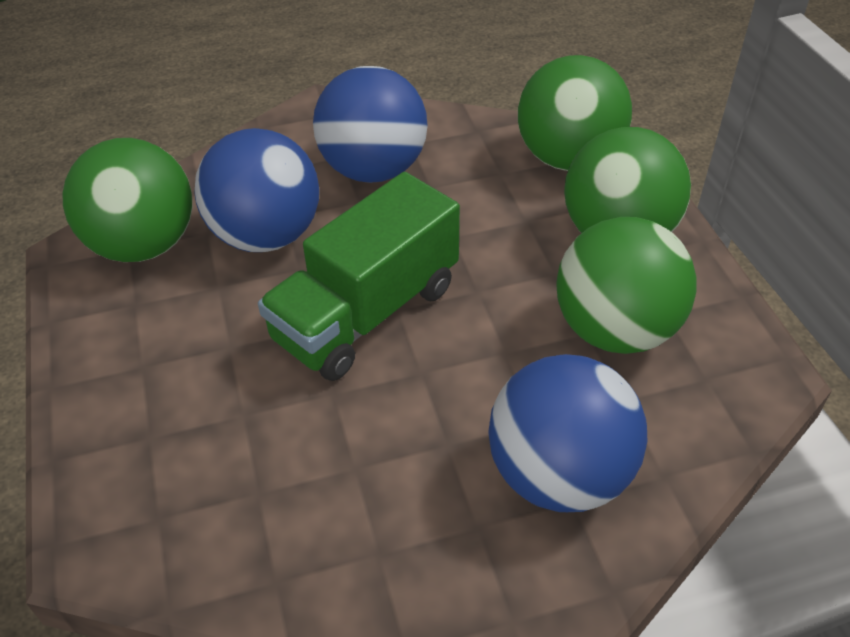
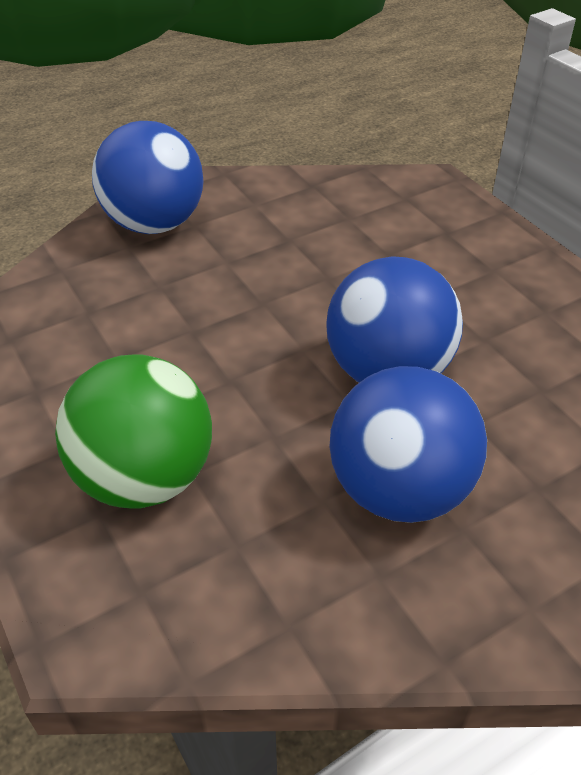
green ball: 4 -> 1
green truck: 1 -> 0

